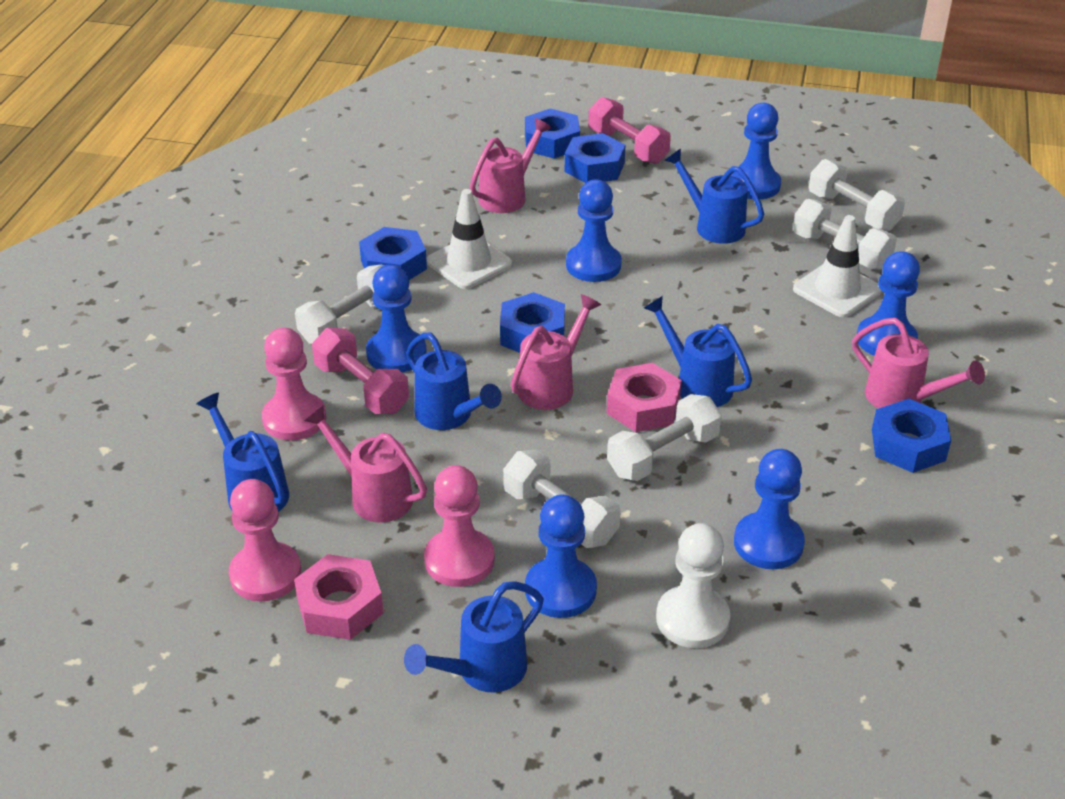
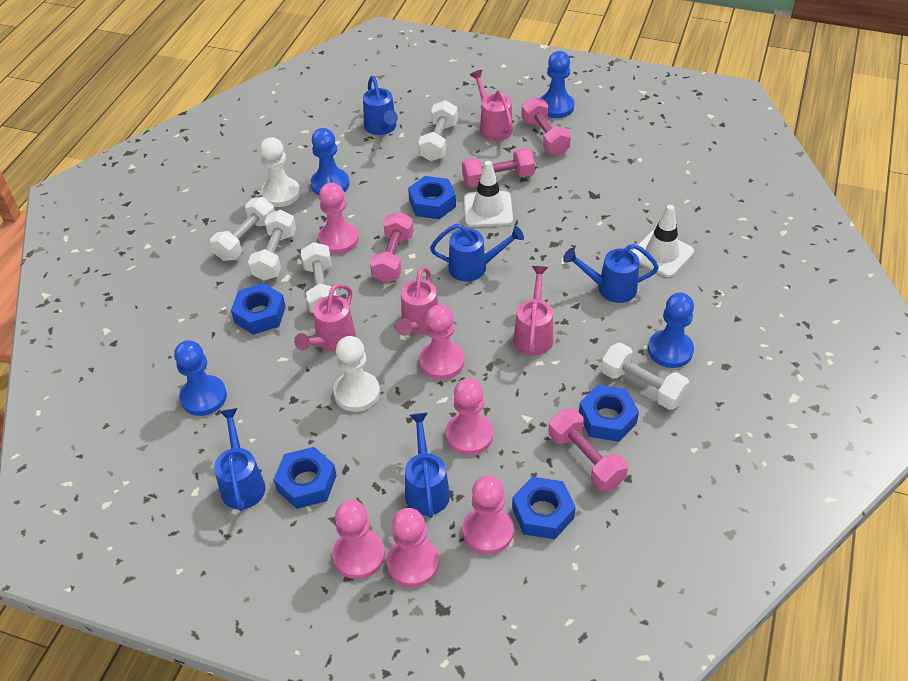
blue pawn: 6 -> 4
pink dumbbell: 2 -> 4
pink nut: 2 -> 0
pink pawn: 3 -> 6
white pawn: 1 -> 2

